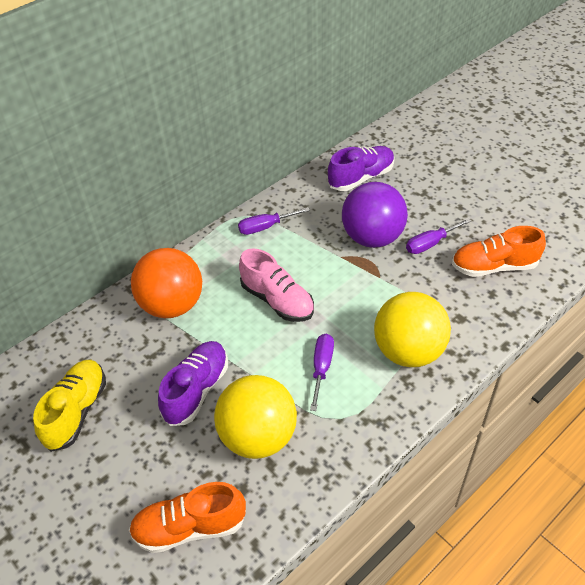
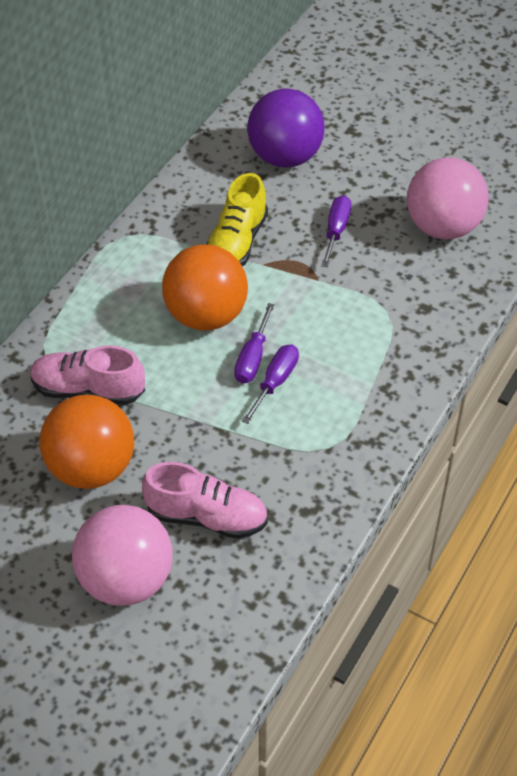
orange ball: 1 -> 2
orange shoe: 2 -> 0
pink ball: 0 -> 2
pink shoe: 1 -> 2
purple shoe: 2 -> 0
yellow ball: 2 -> 0

